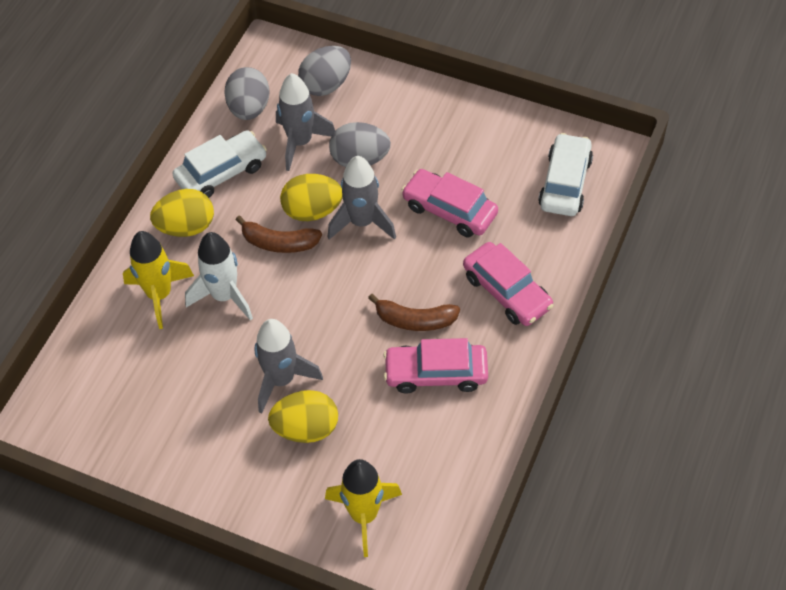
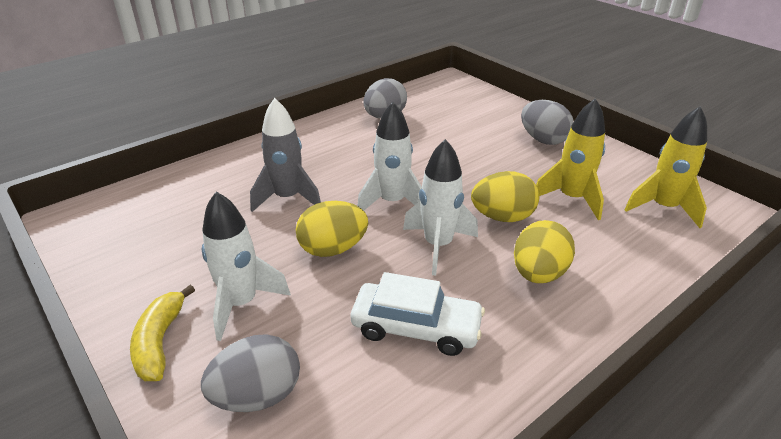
brown banana: 2 -> 0
grey rocket: 3 -> 1
pink car: 3 -> 0
white car: 2 -> 1
white rocket: 1 -> 3
yellow banana: 0 -> 1

